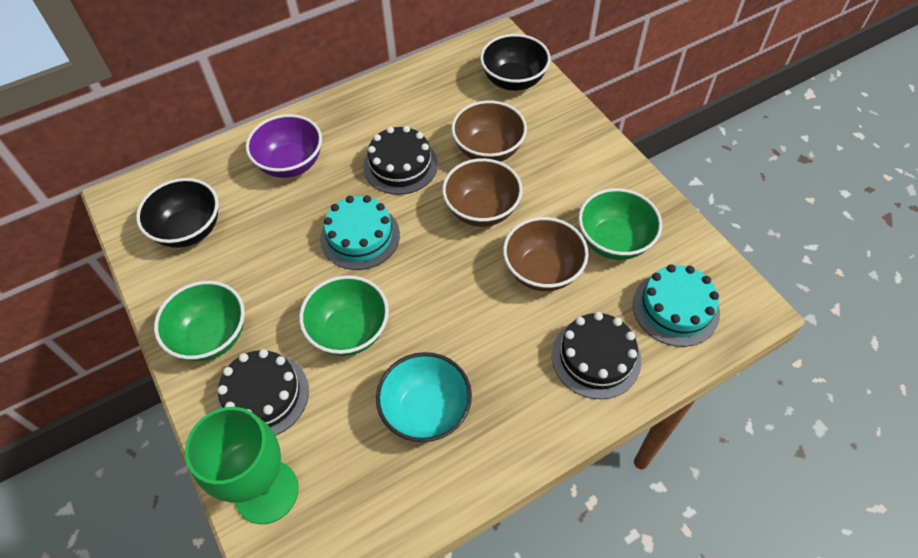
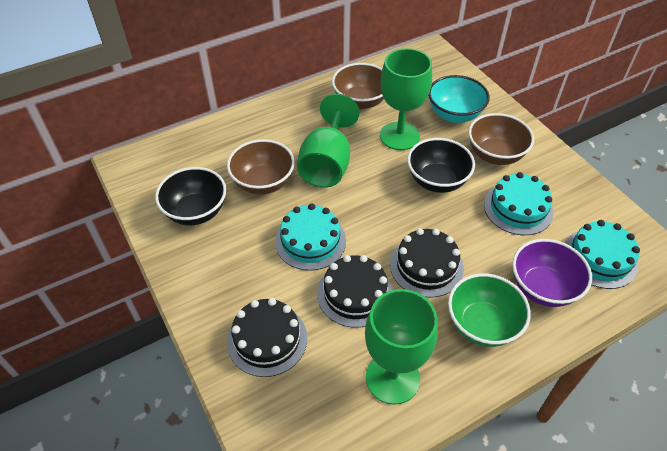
green bowl: 3 -> 1
green goblet: 1 -> 3
turquoise cake: 2 -> 3

